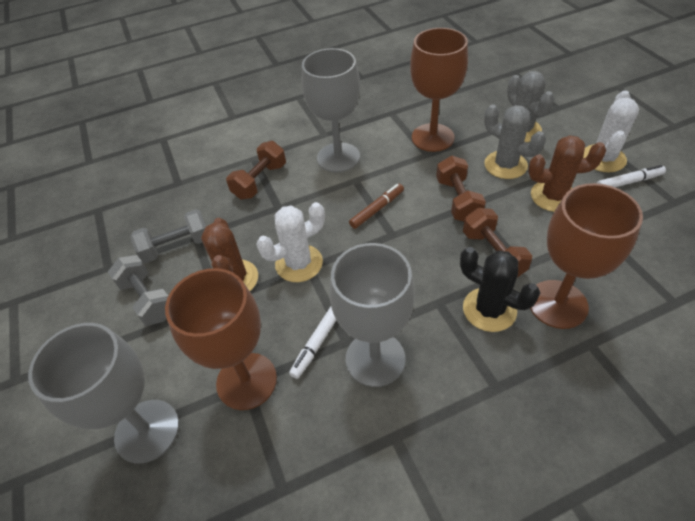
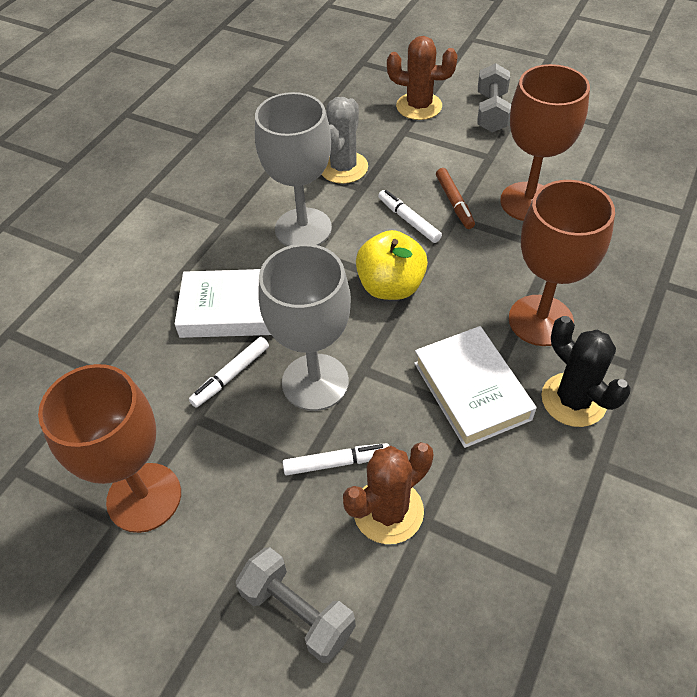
brown dumbbell: 3 -> 0
grey cactus: 2 -> 1
grey goblet: 3 -> 2
white book: 0 -> 2
white cactus: 2 -> 0
white marker: 2 -> 3
yellow apple: 0 -> 1

